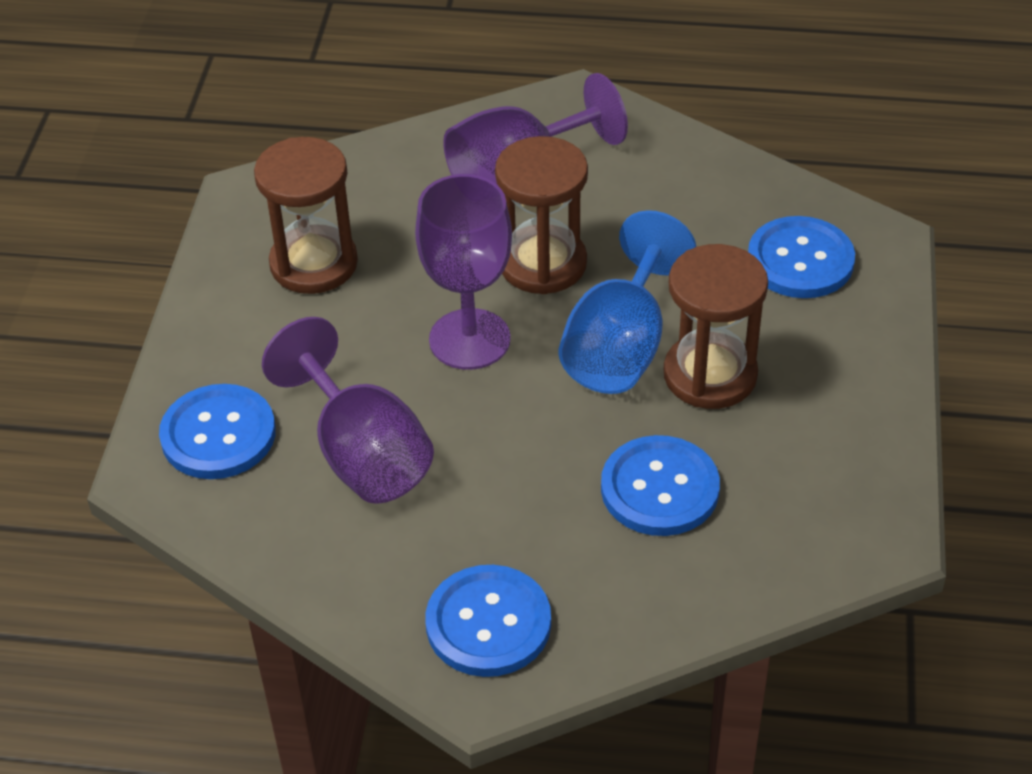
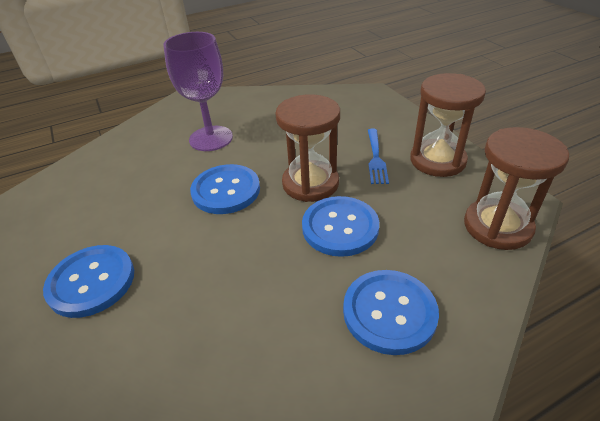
blue fork: 0 -> 1
blue goblet: 1 -> 0
purple goblet: 3 -> 1

